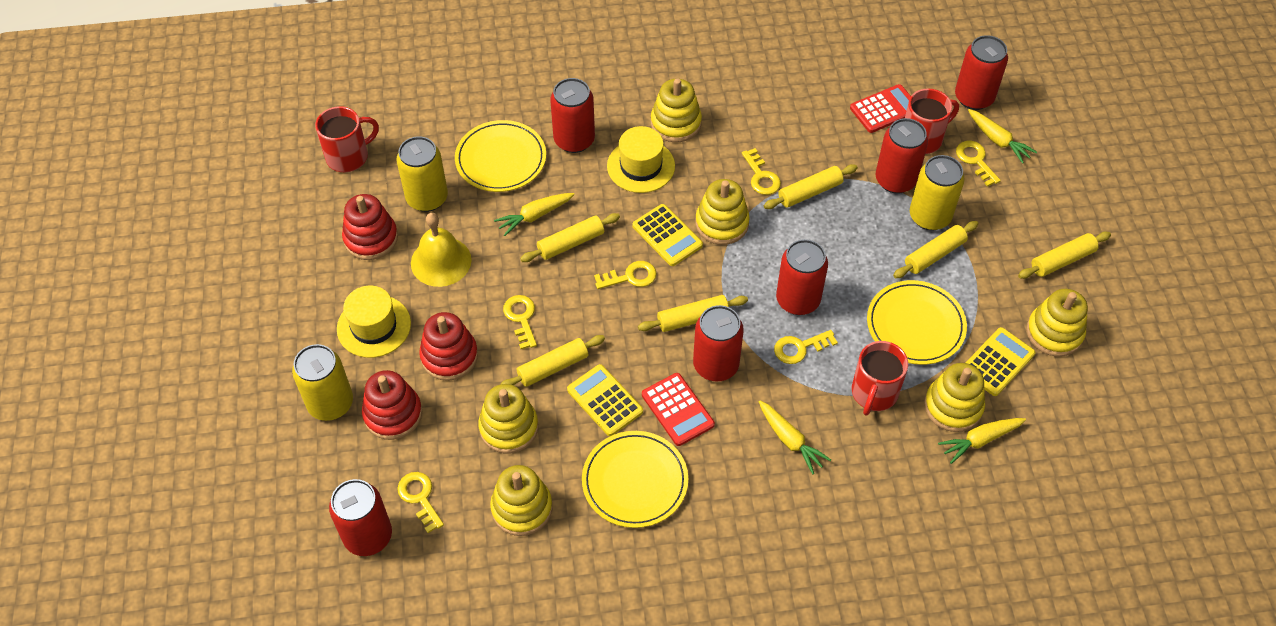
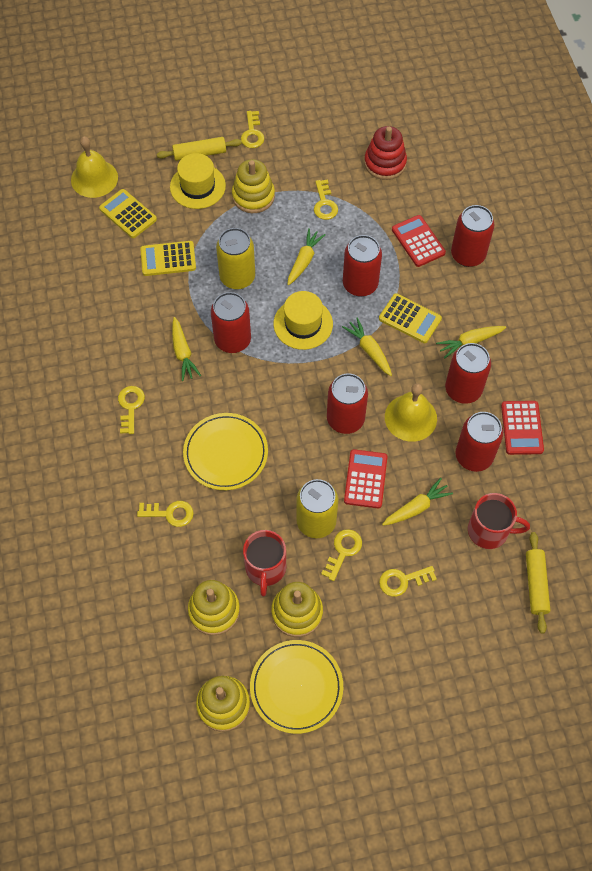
red calculator: 2 -> 3
red mug: 3 -> 2
red stacking toy: 3 -> 1
yellow bell: 1 -> 2
yellow can: 3 -> 2
yellow carrot: 4 -> 5
yellow plate: 3 -> 2
yellow rolling pin: 6 -> 2
yellow stacking toy: 6 -> 4

